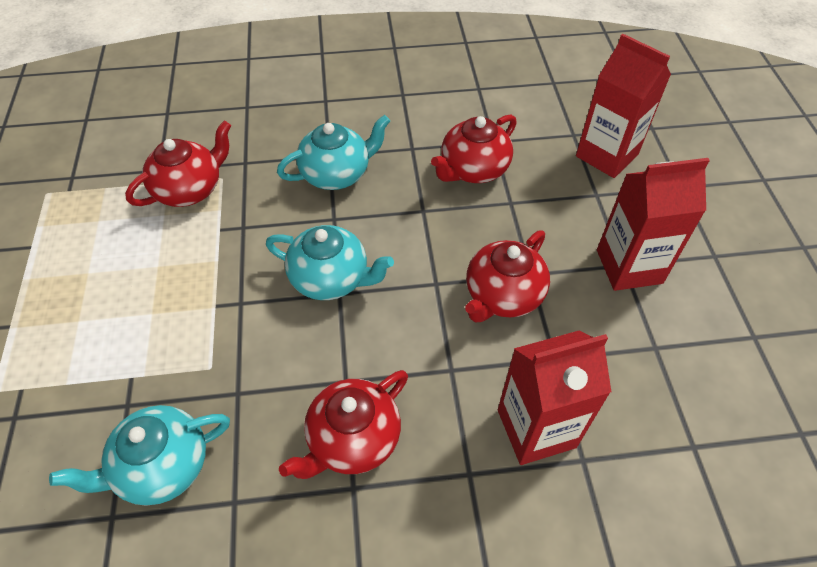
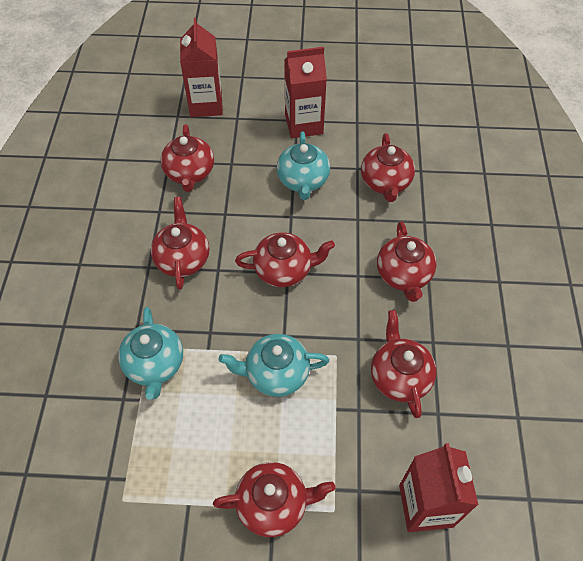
red teapot: 4 -> 7

